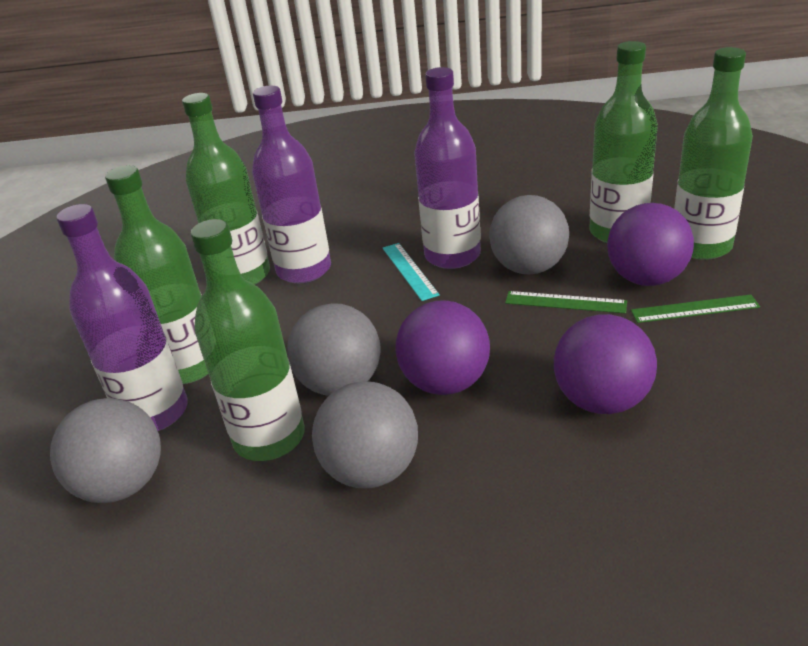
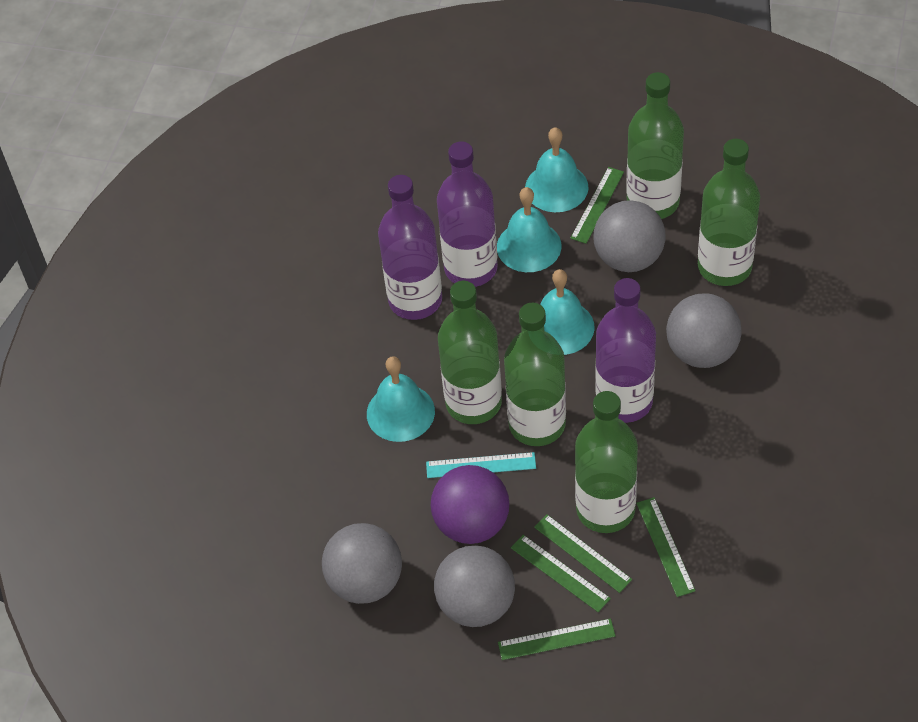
green ruler: 2 -> 5
purple ball: 3 -> 1
turquoise bell: 0 -> 4

